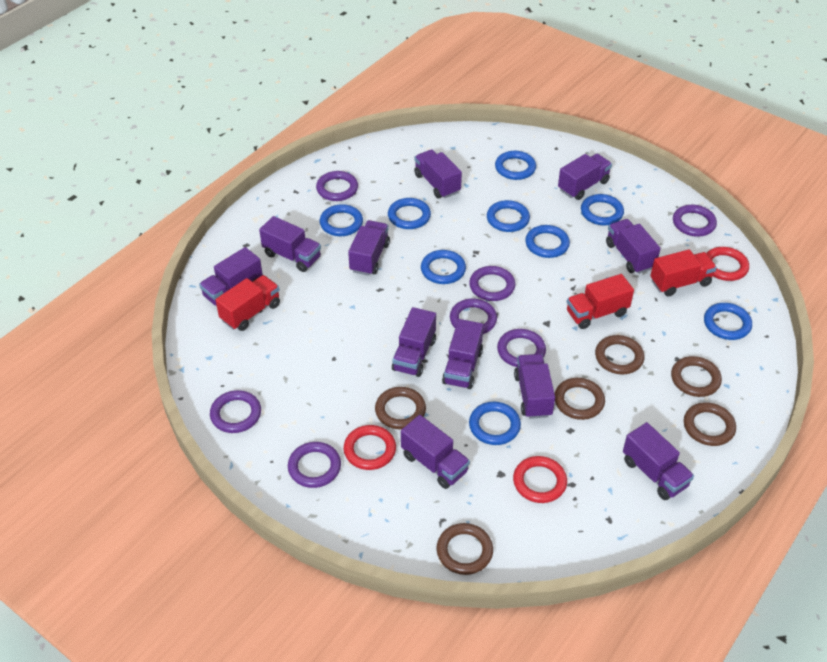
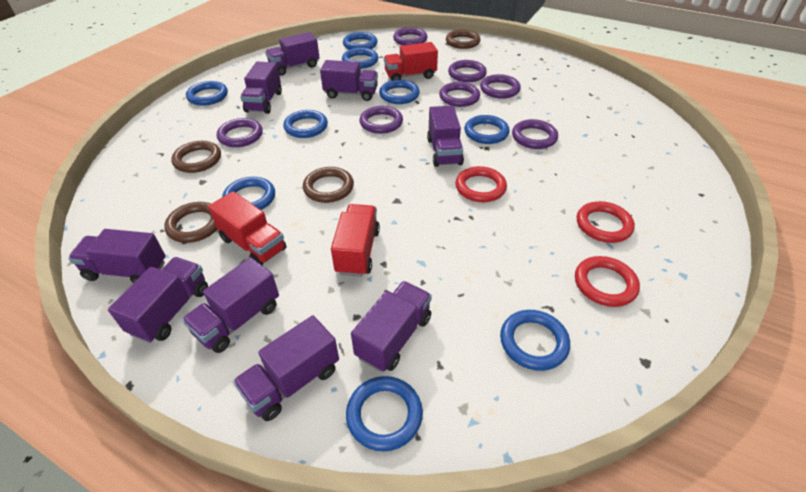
brown ring: 6 -> 4
purple truck: 11 -> 9

